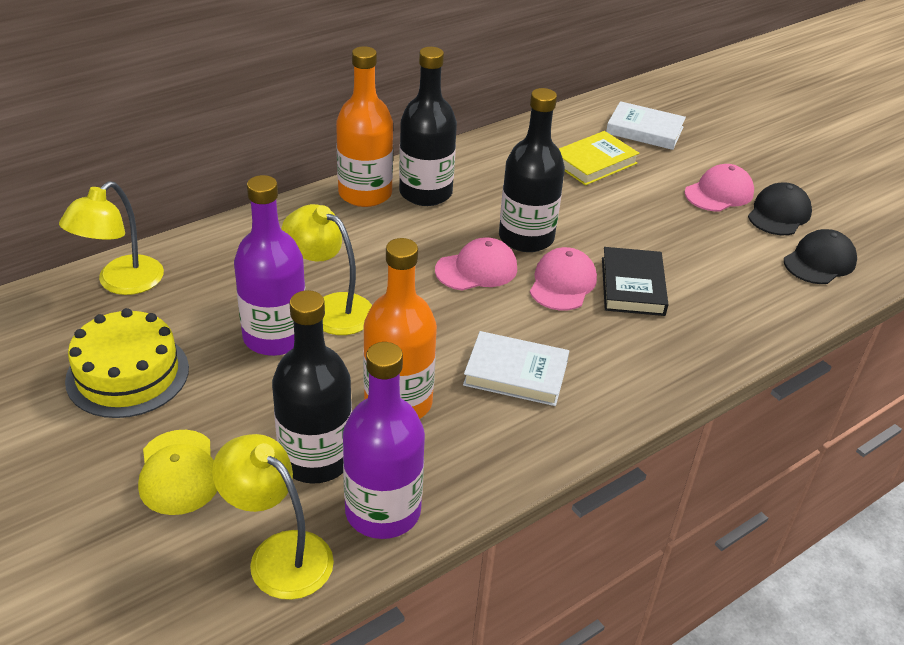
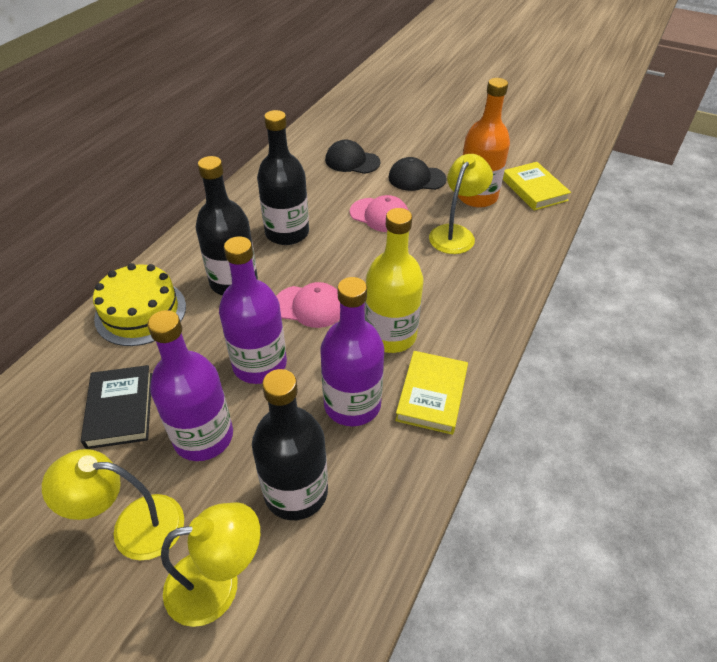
orange bottle: 2 -> 1
pink cap: 3 -> 2
purple bottle: 2 -> 3
white book: 2 -> 0
yellow book: 1 -> 2
yellow bottle: 0 -> 1
yellow cap: 1 -> 0

